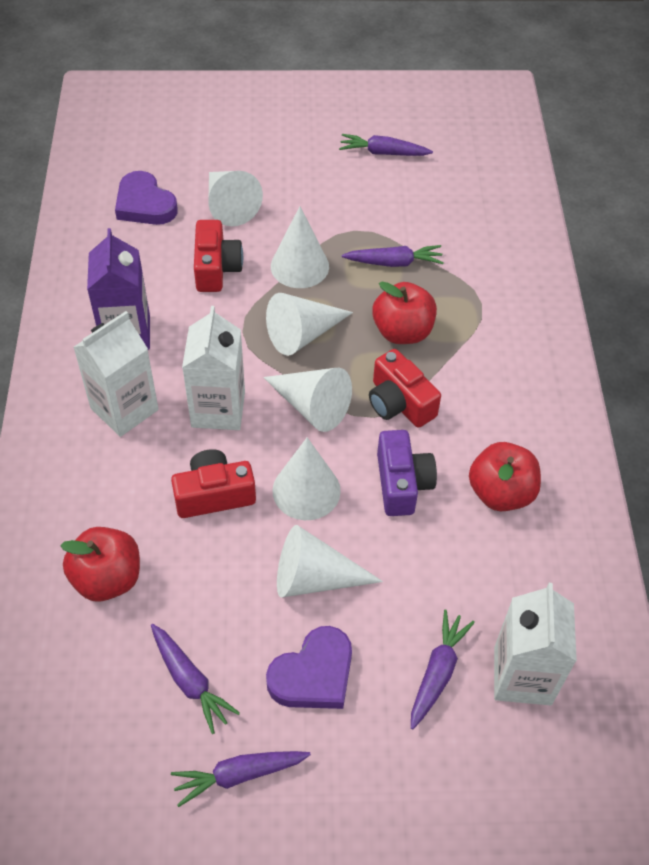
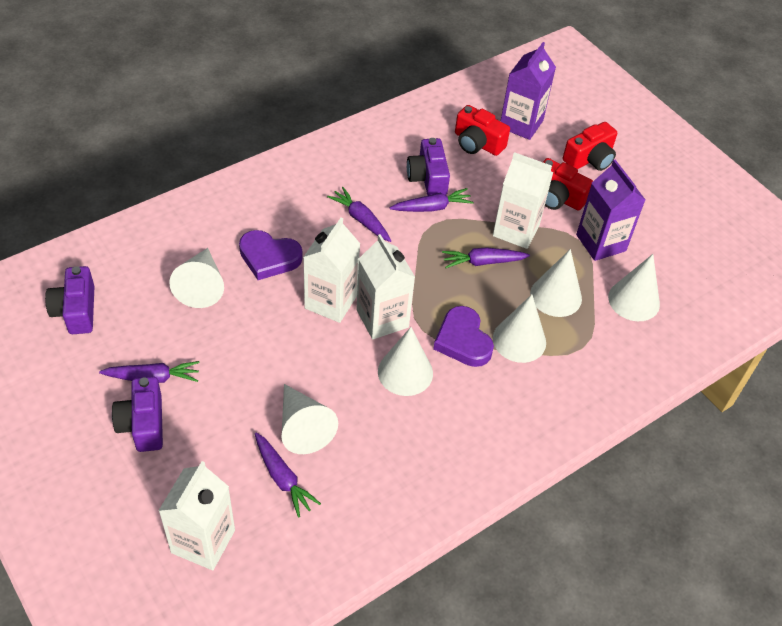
purple camera: 1 -> 3
purple carton: 1 -> 2
red apple: 3 -> 0
white carton: 3 -> 4

